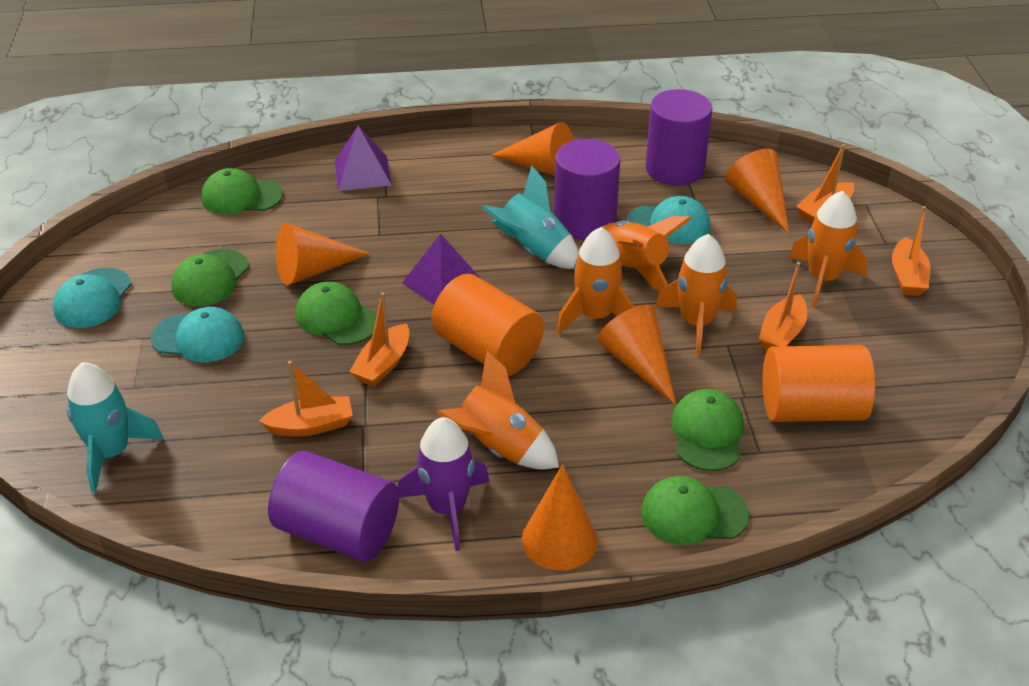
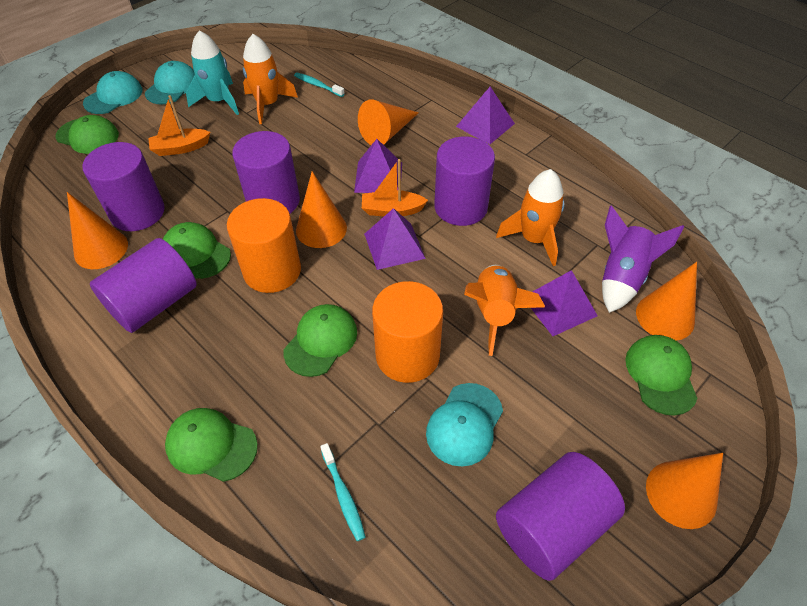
orange boat: 5 -> 2
orange rocket: 5 -> 3
purple cylinder: 3 -> 5
purple pyramid: 2 -> 4
turquoise rocket: 2 -> 1
turquoise toothbrush: 0 -> 2

